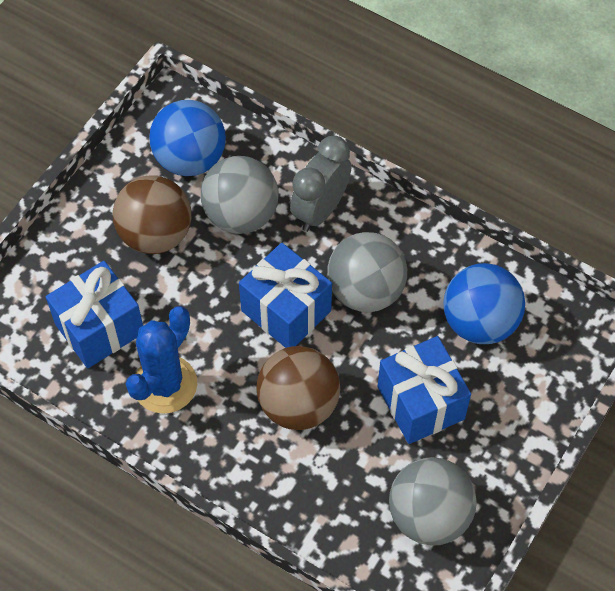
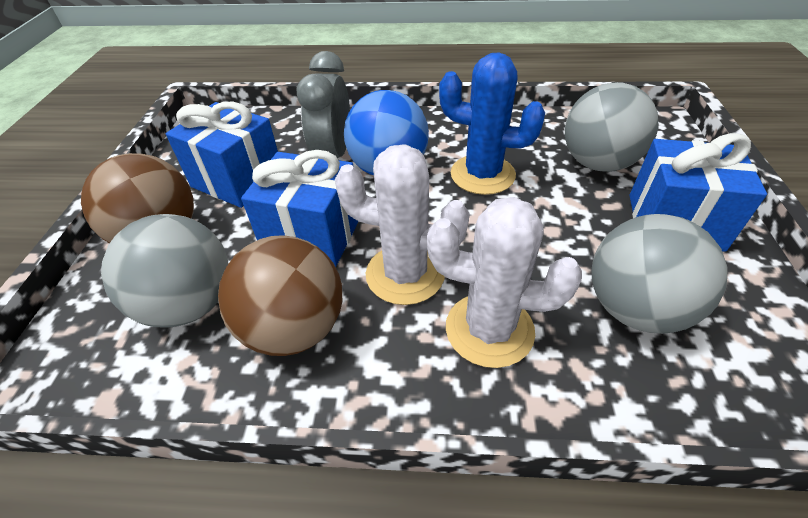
blue ball: 2 -> 1
white cactus: 0 -> 2

